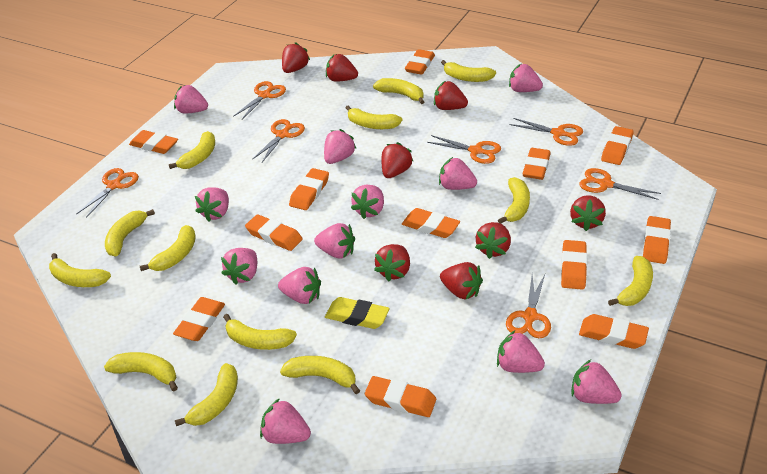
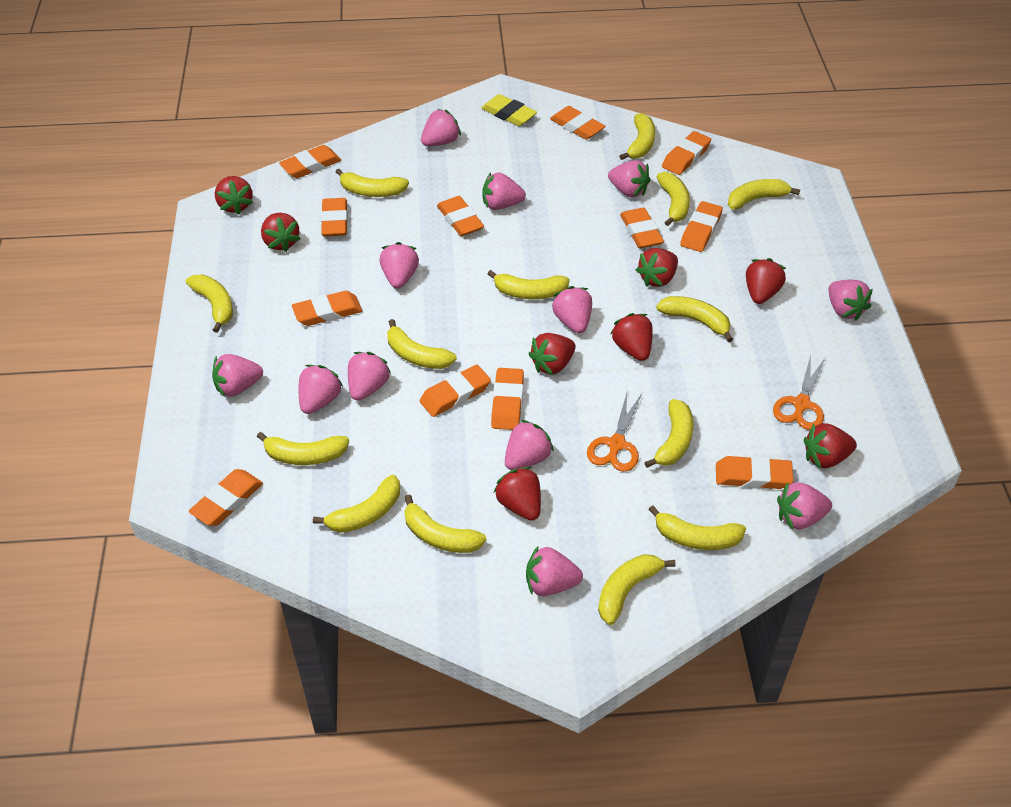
orange scissors: 7 -> 2
yellow banana: 13 -> 14

